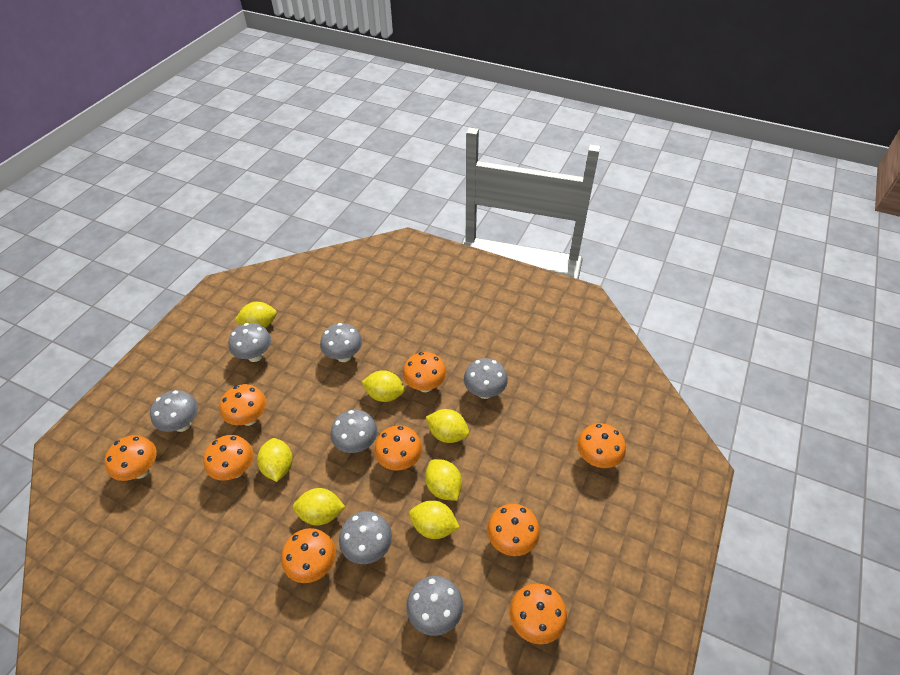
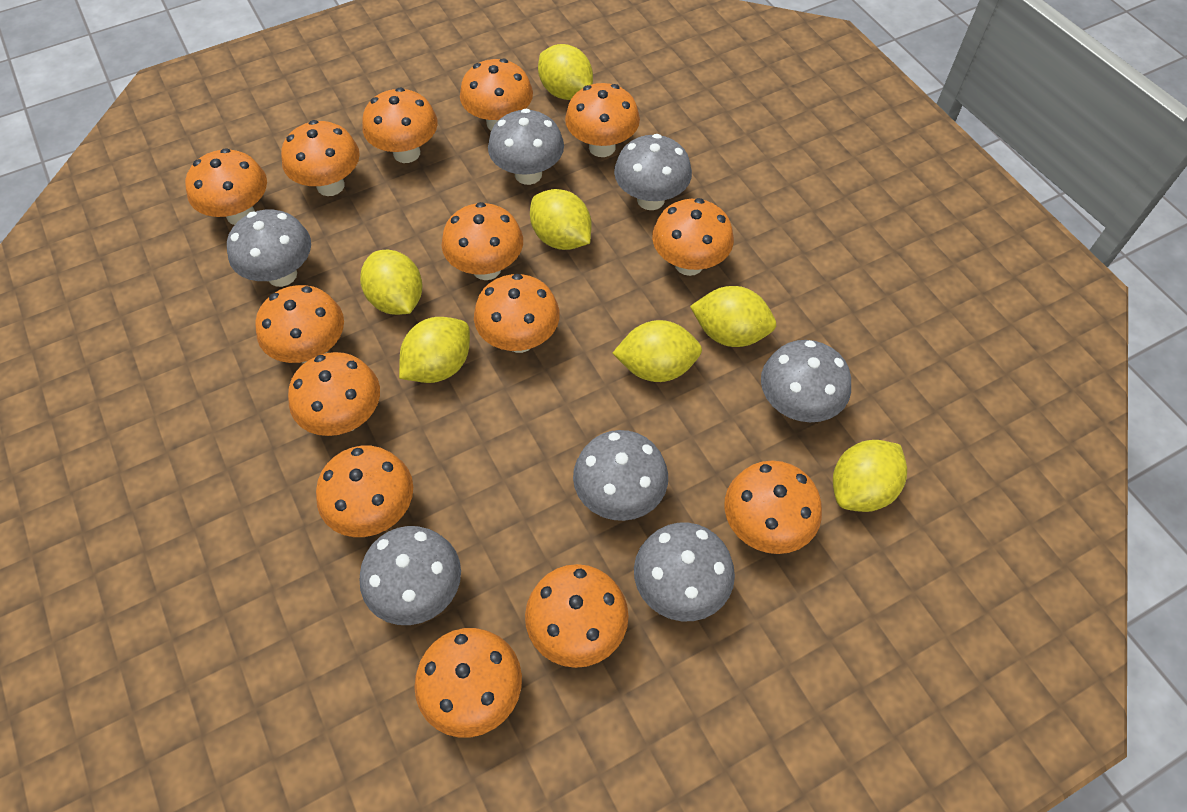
orange mushroom: 9 -> 14

